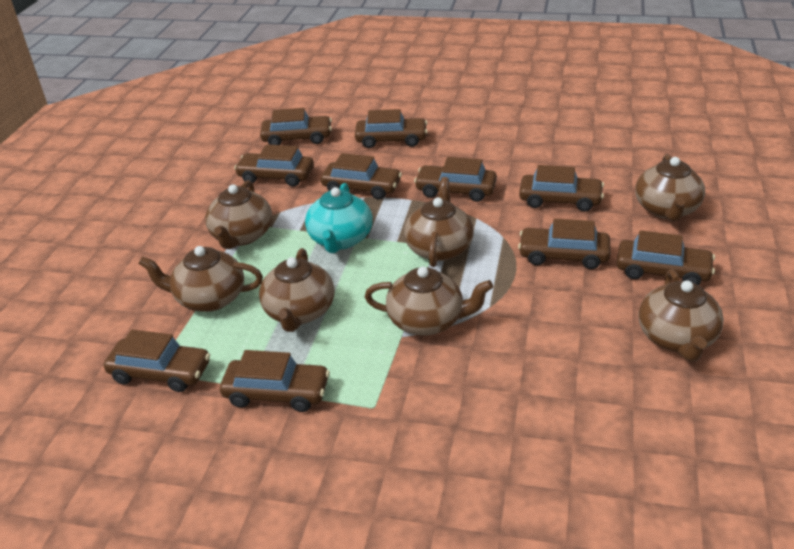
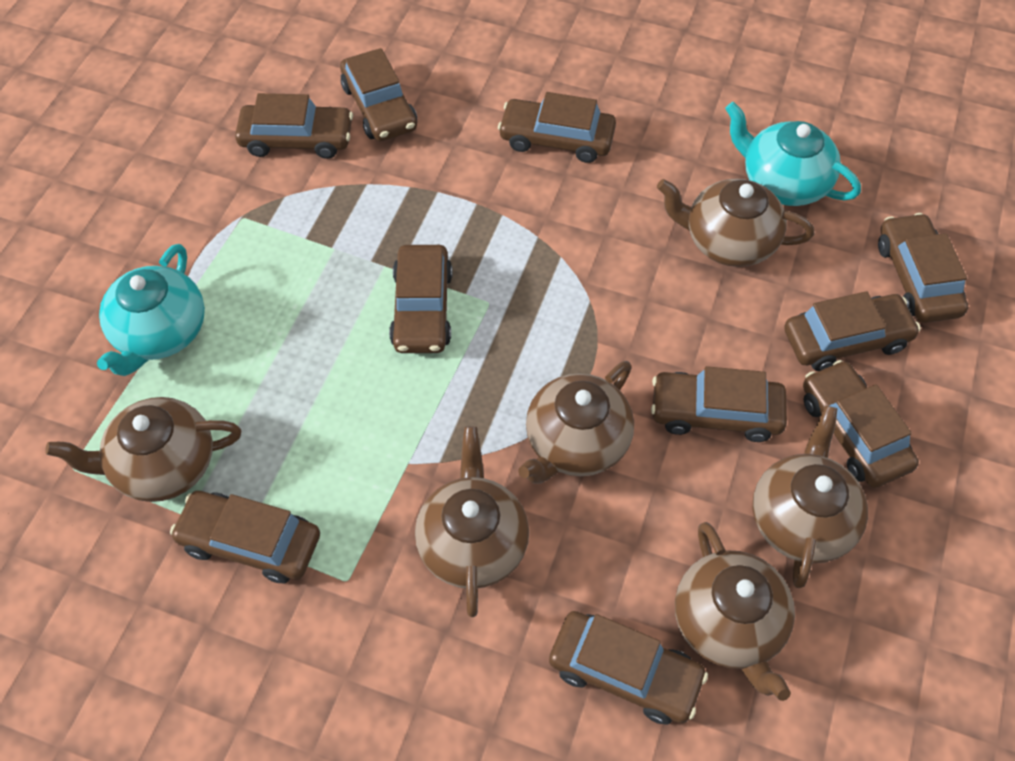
brown teapot: 7 -> 6
turquoise teapot: 1 -> 2

